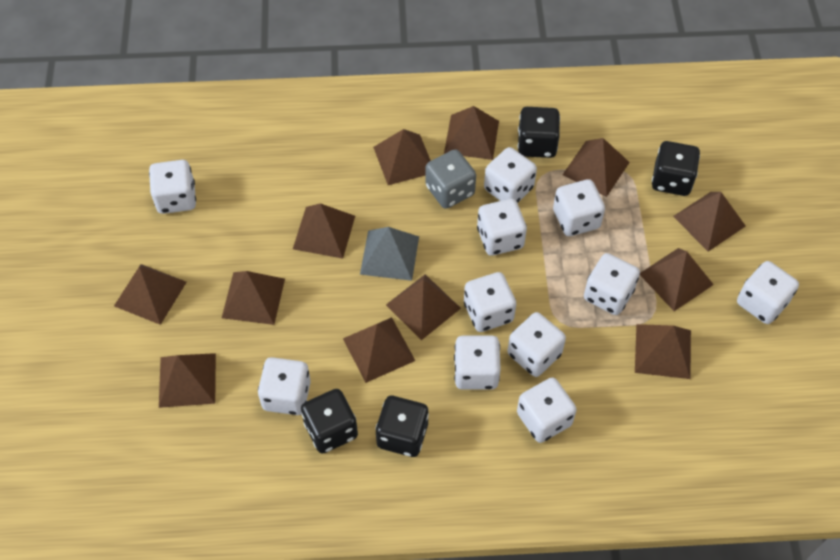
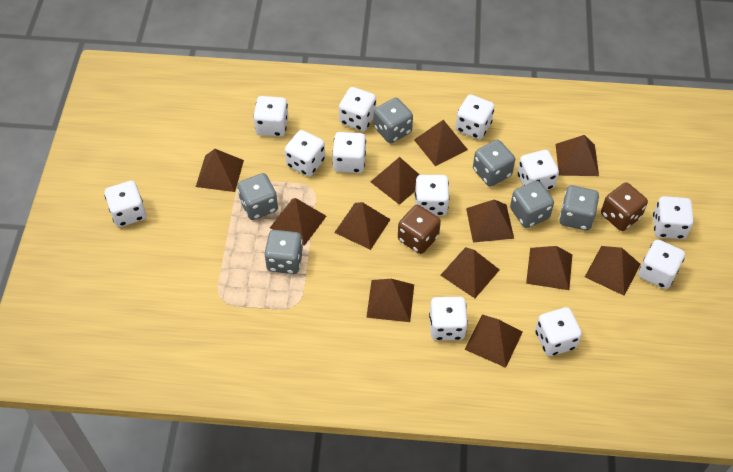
black dice: 4 -> 0
brown dice: 0 -> 2
grey dice: 1 -> 6
grey pyramid: 1 -> 0
white dice: 11 -> 12

